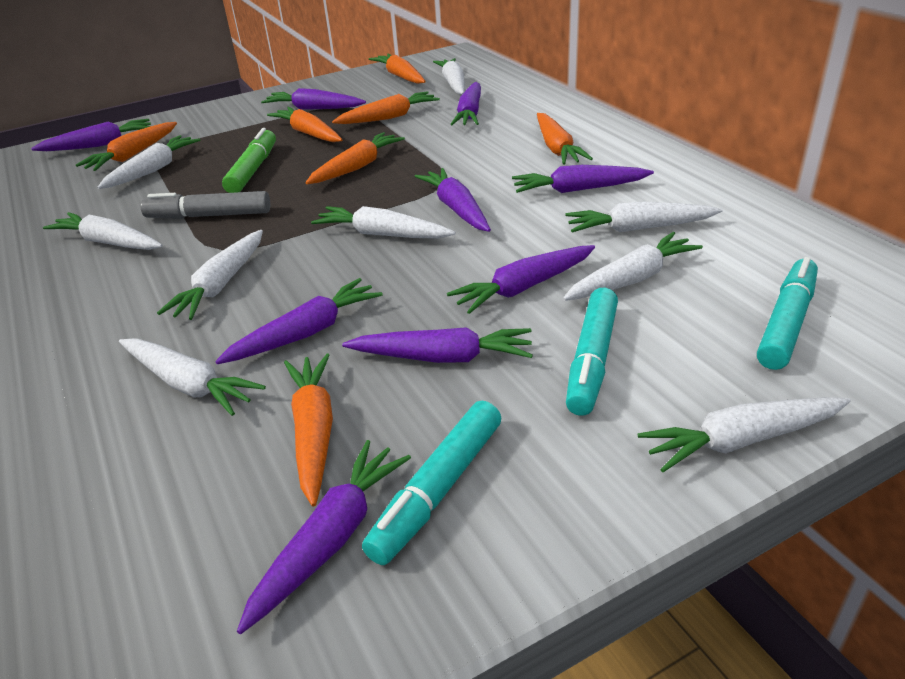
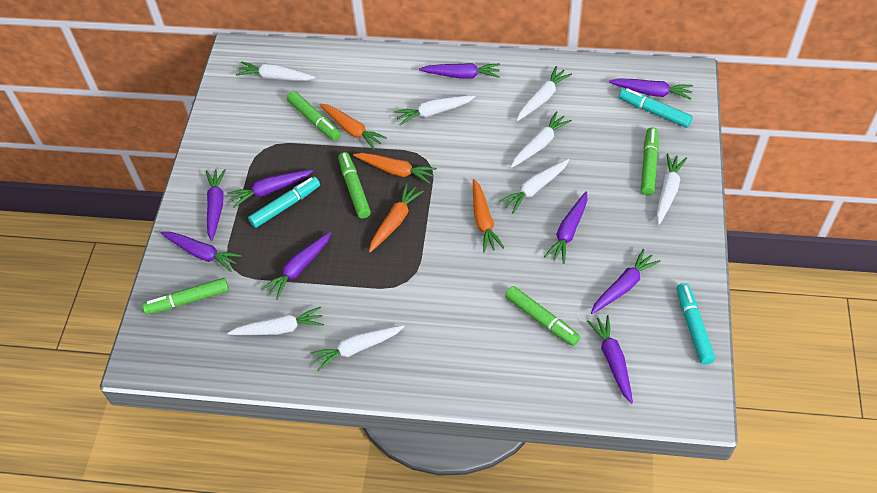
green marker: 1 -> 5
grey marker: 1 -> 0
orange carrot: 7 -> 4
white carrot: 9 -> 8

